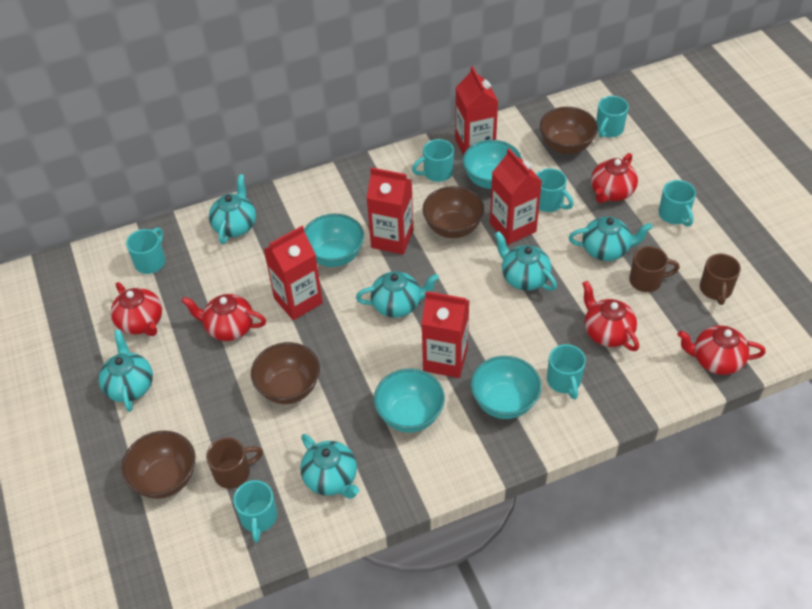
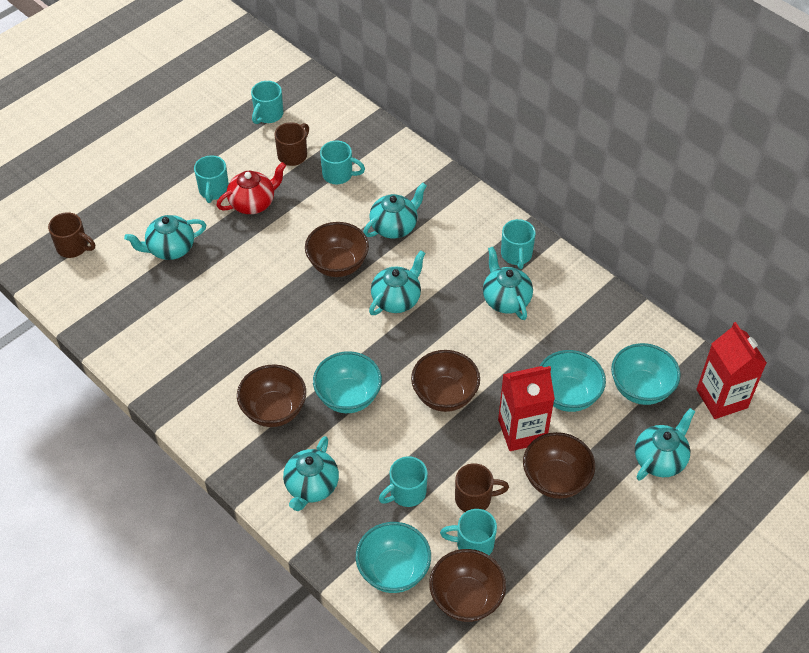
brown bowl: 4 -> 5
red carton: 5 -> 2
red teapot: 5 -> 1
turquoise mug: 7 -> 6

